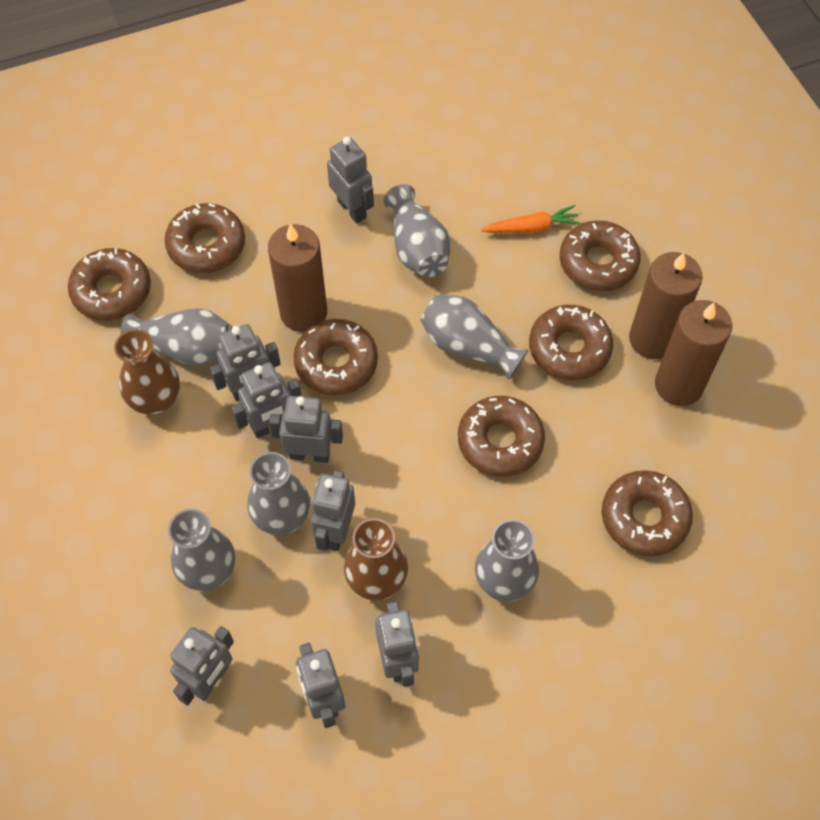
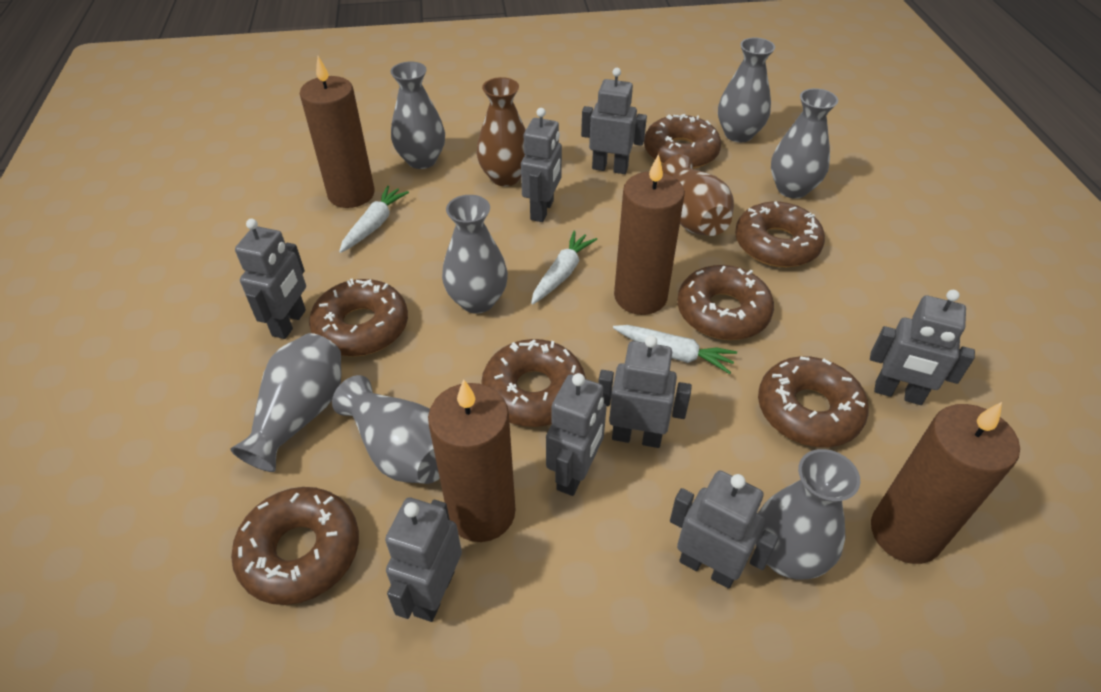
brown candle: 3 -> 4
grey vase: 6 -> 7
orange carrot: 1 -> 0
white carrot: 0 -> 3

